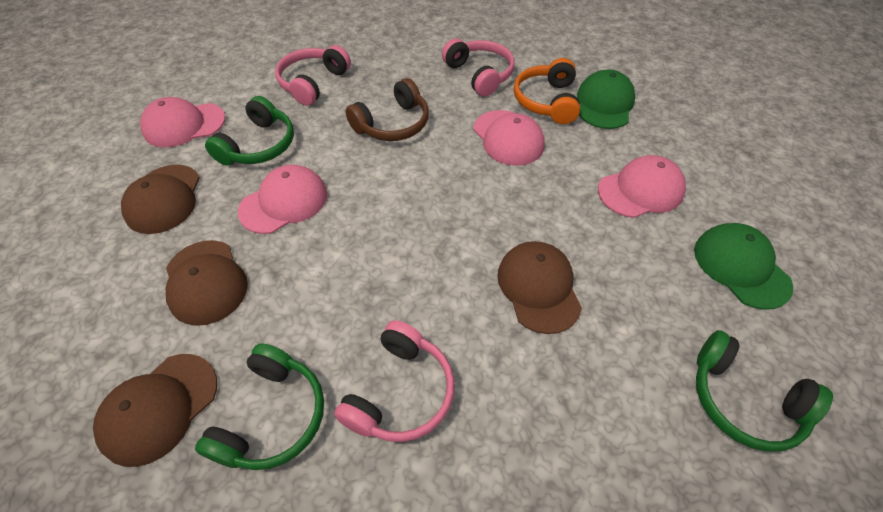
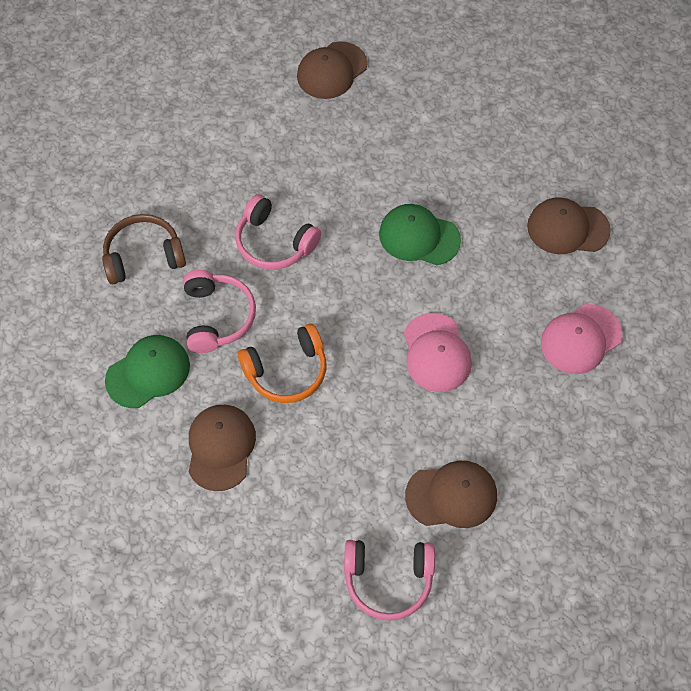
green headphones: 3 -> 0
pink cap: 4 -> 2

